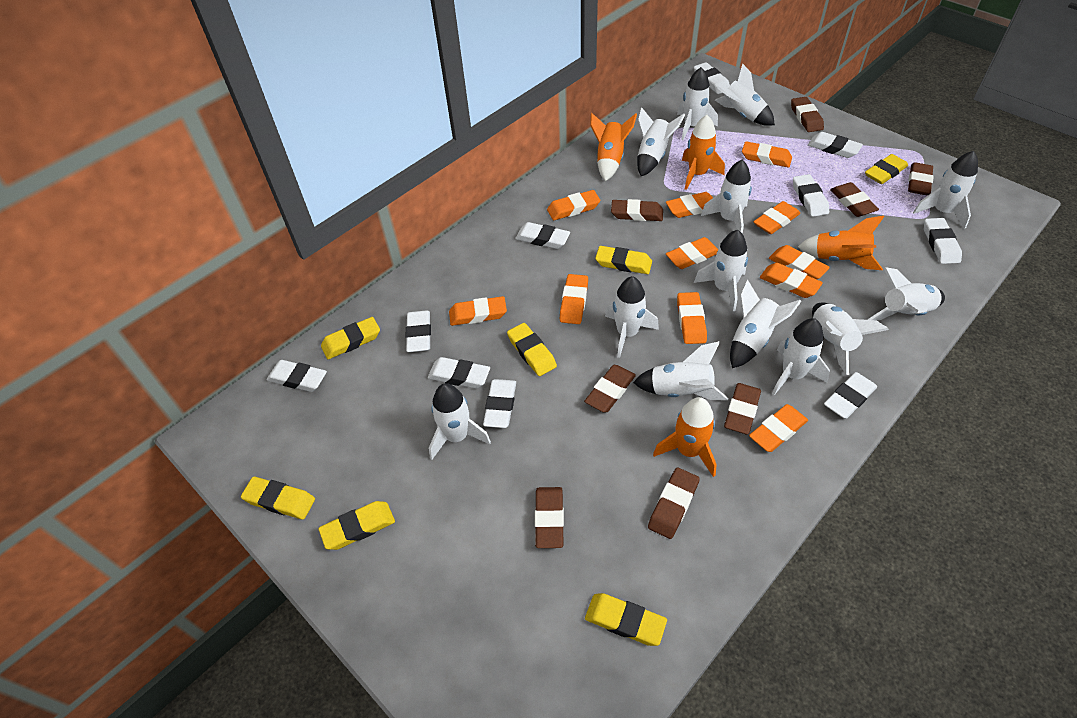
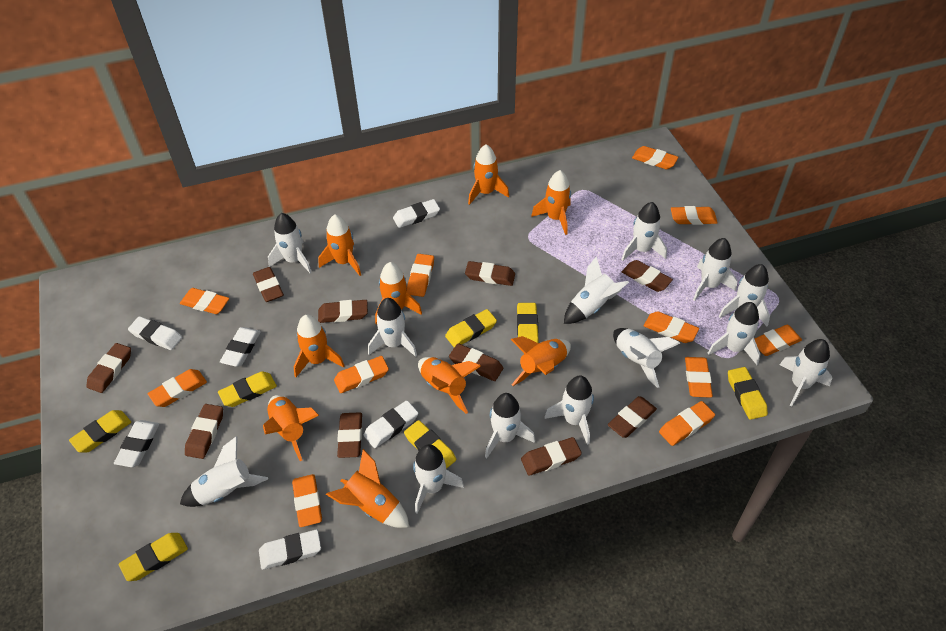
brown eraser: 8 -> 10
orange rocket: 4 -> 9
white eraser: 10 -> 6

